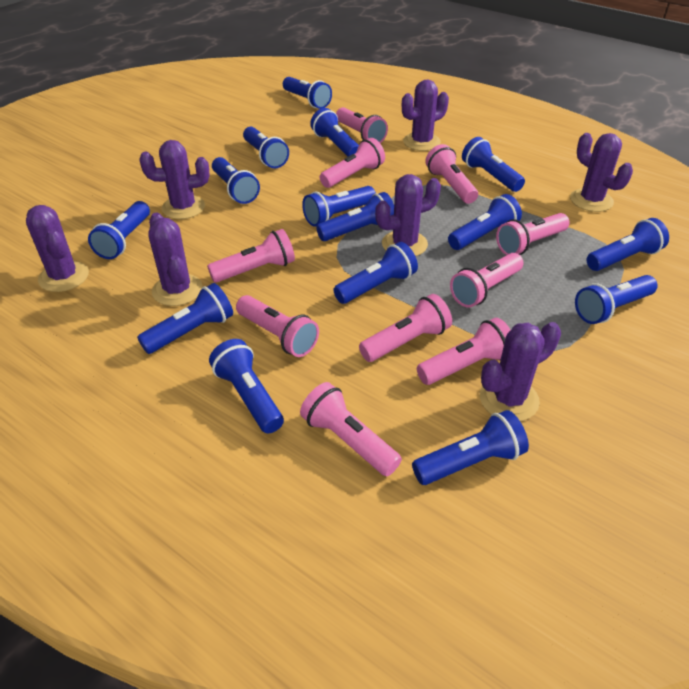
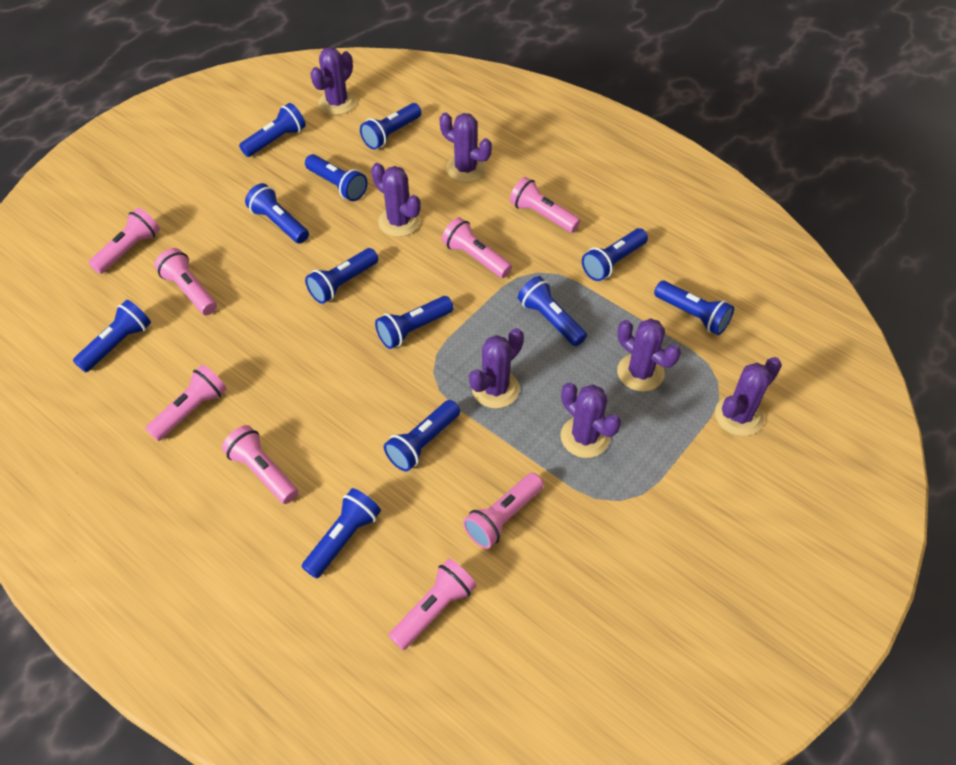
blue flashlight: 15 -> 12
pink flashlight: 10 -> 8

